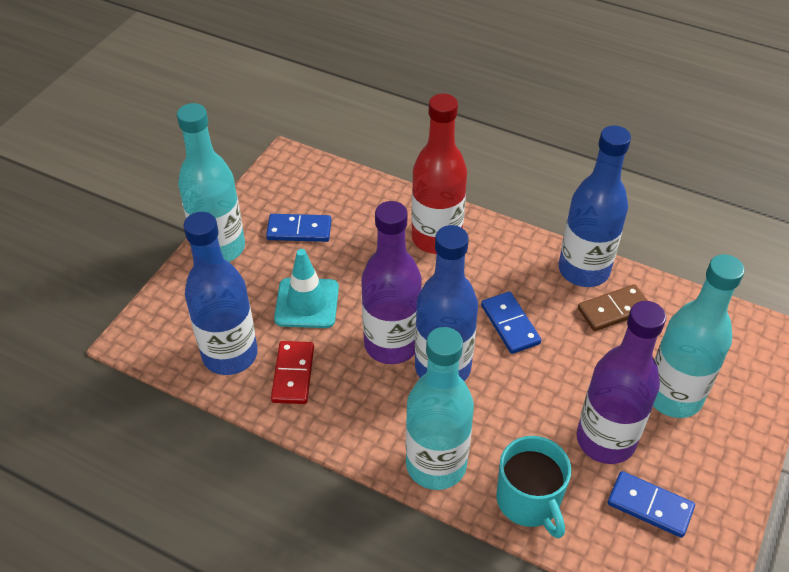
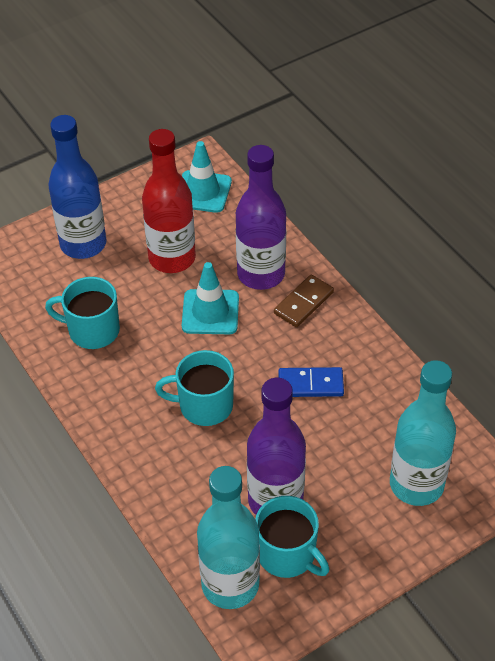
blue bottle: 3 -> 1
blue domino: 3 -> 1
red domino: 1 -> 0
turquoise bottle: 3 -> 2
turquoise mug: 1 -> 3
turquoise traffic cone: 1 -> 2

